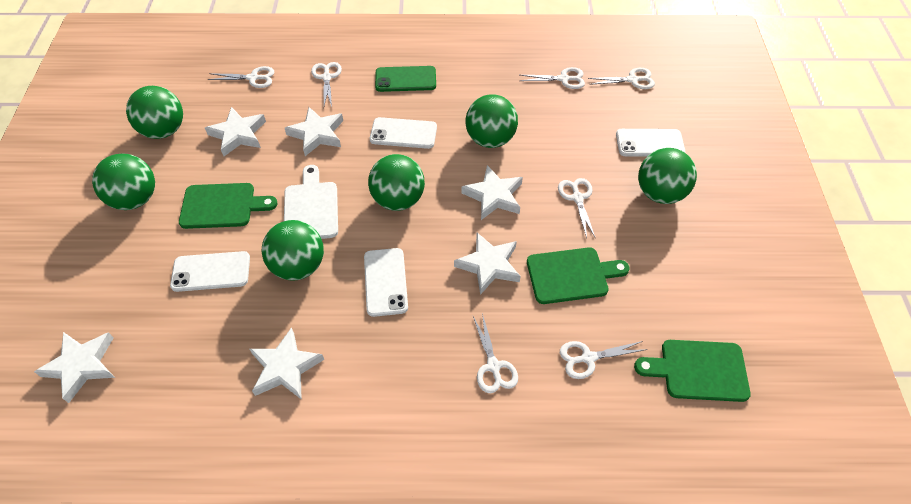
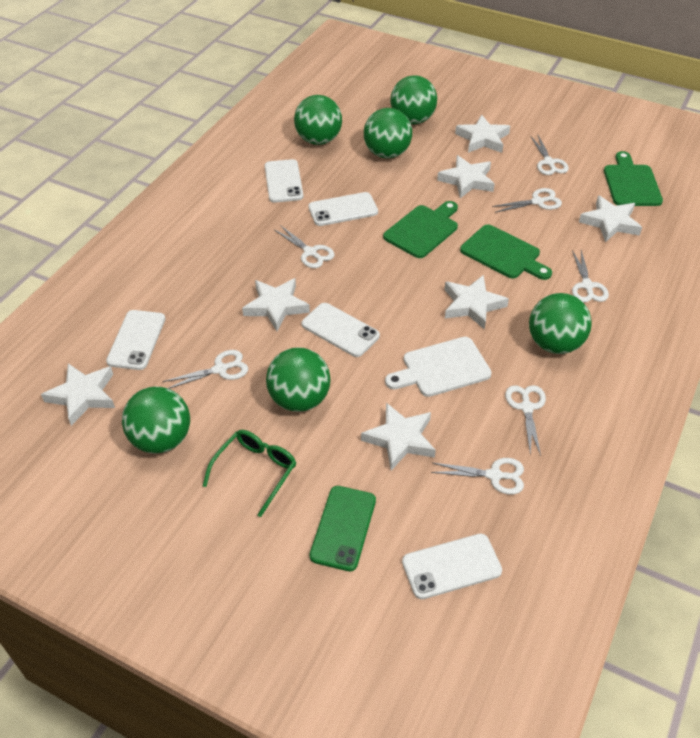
green glasses: 0 -> 1
white phone: 4 -> 5
white star: 6 -> 7

